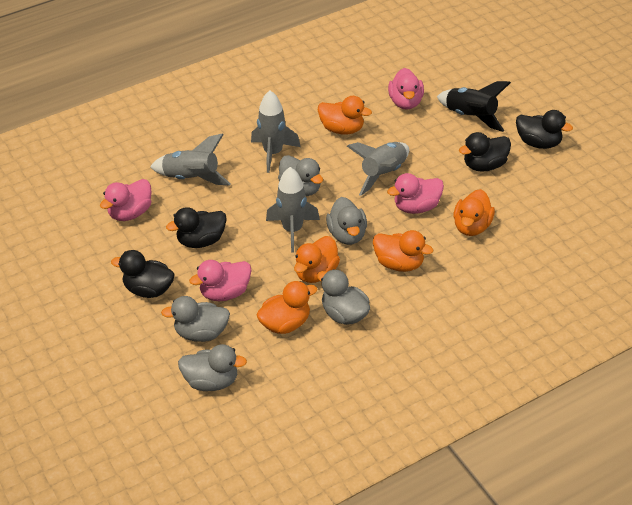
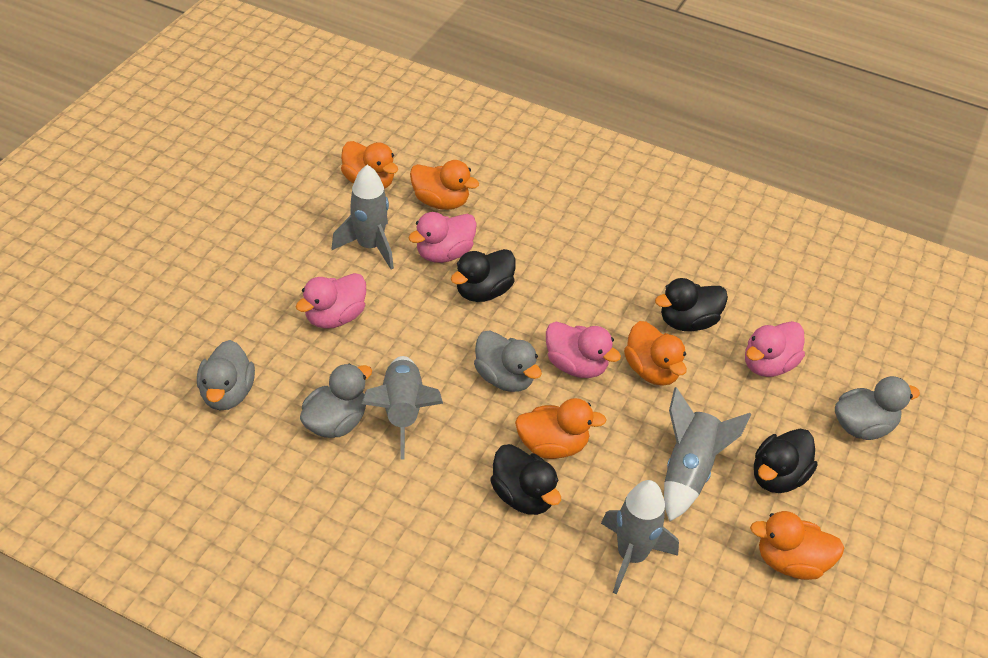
black rocket: 1 -> 0
grey duck: 5 -> 4

